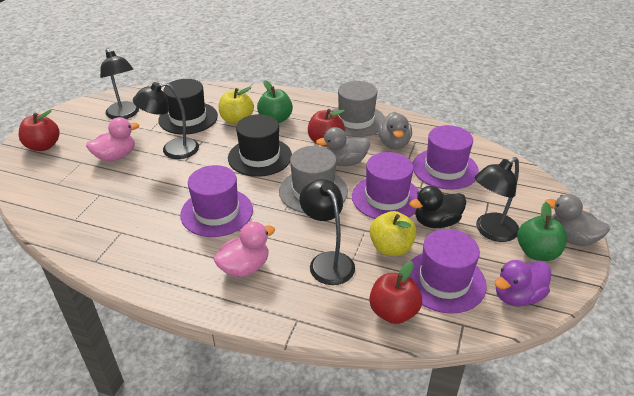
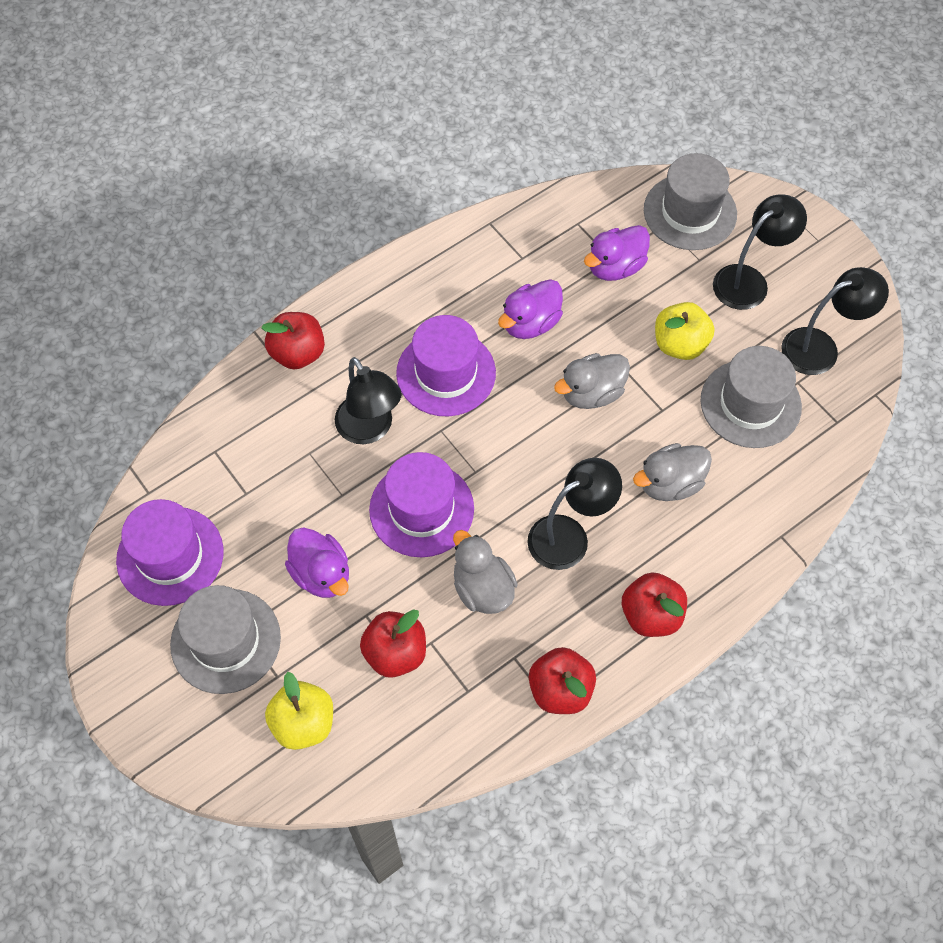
black duck: 1 -> 0
black hat: 2 -> 0
green apple: 2 -> 0
grey hat: 2 -> 3
pink duck: 2 -> 0
purple duck: 1 -> 3
purple hat: 4 -> 3
red apple: 3 -> 4

